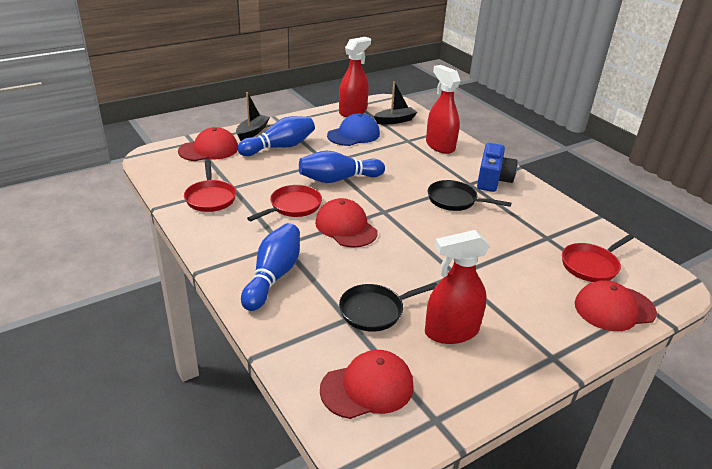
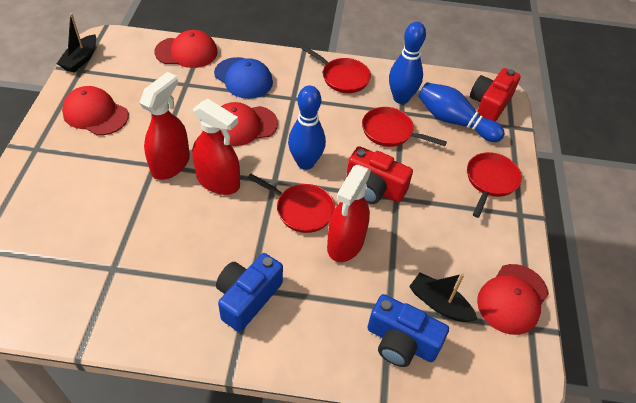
black pan: 2 -> 0
blue camera: 1 -> 2
red camera: 0 -> 2
red pan: 3 -> 4

